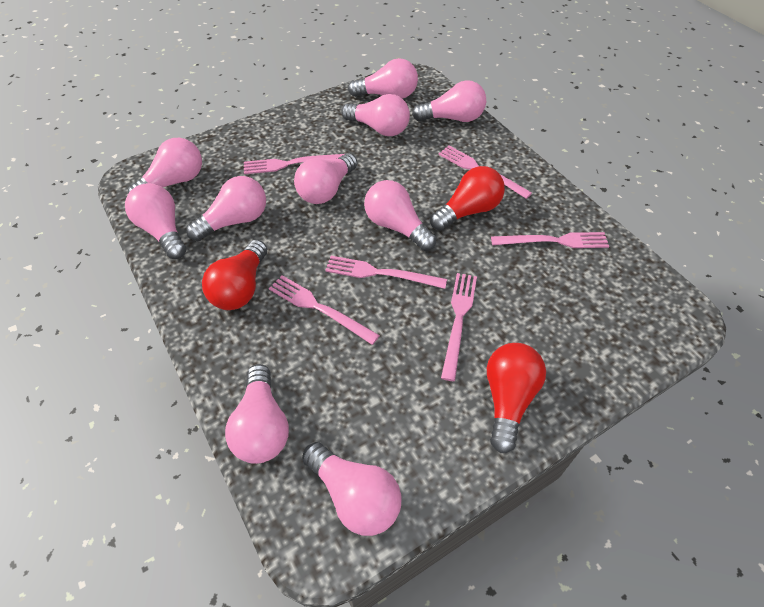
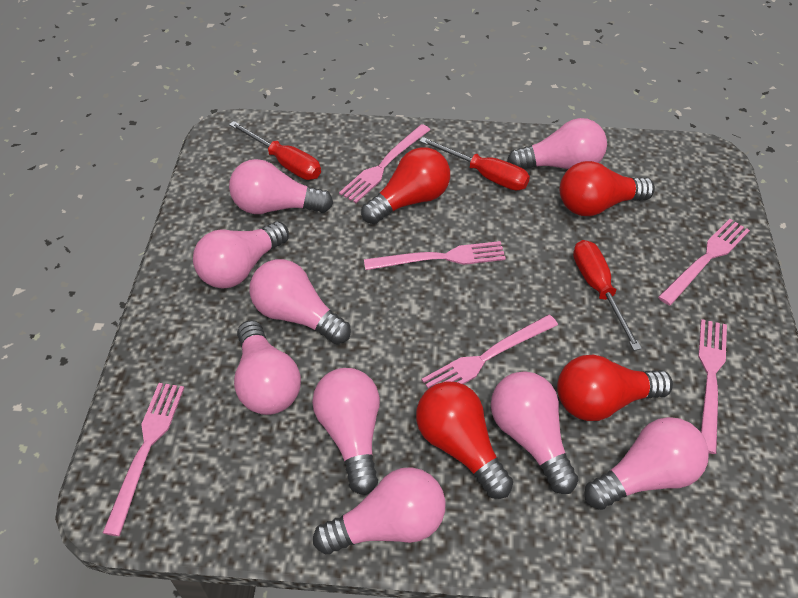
pink light bulb: 10 -> 9
red light bulb: 3 -> 4
red screwdriver: 0 -> 3

